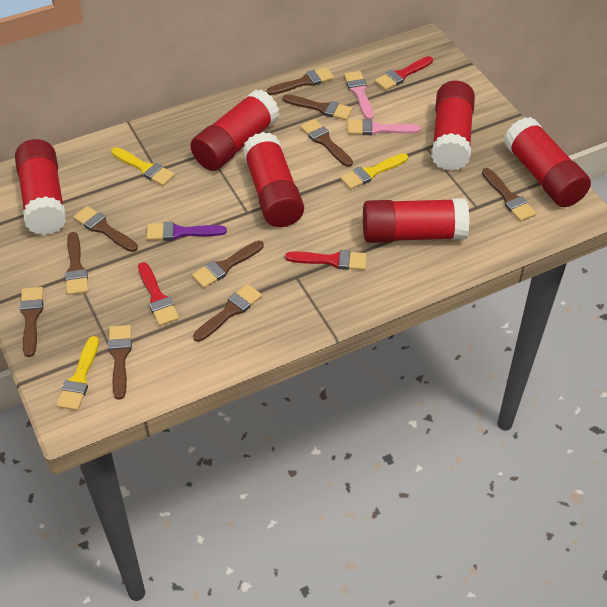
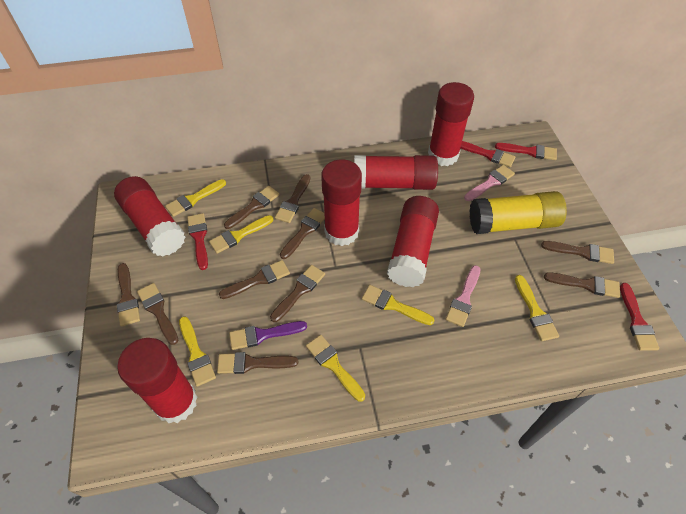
red brush: 3 -> 4
yellow brush: 3 -> 6
yellow glue stick: 0 -> 1

